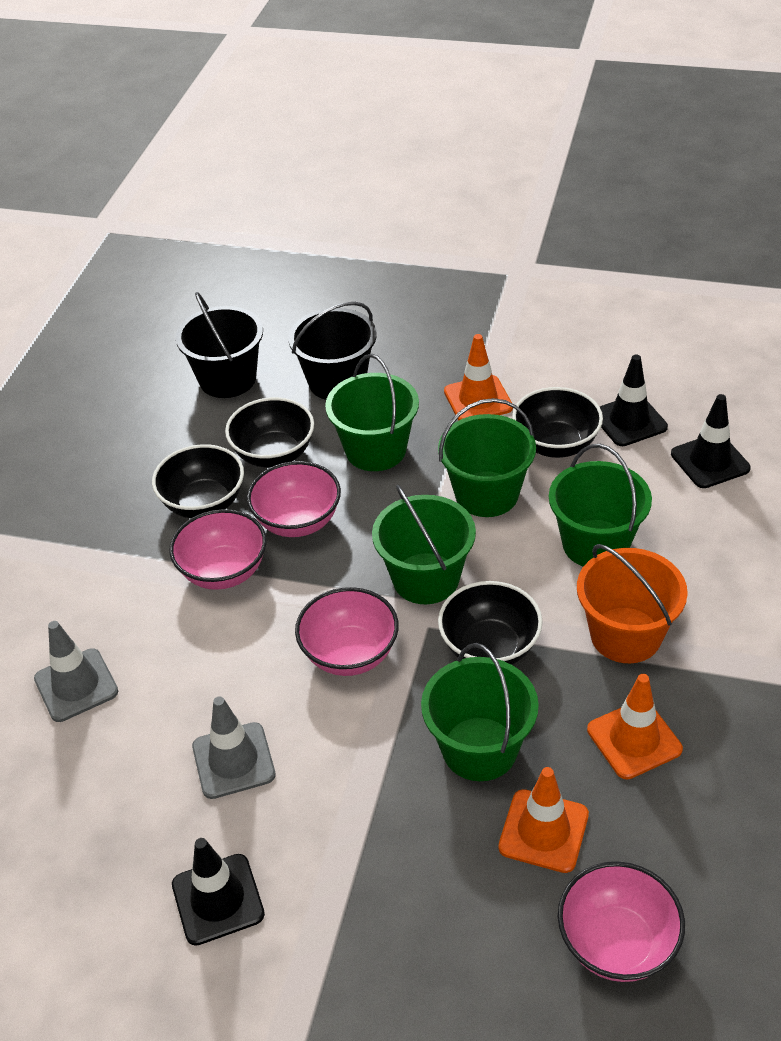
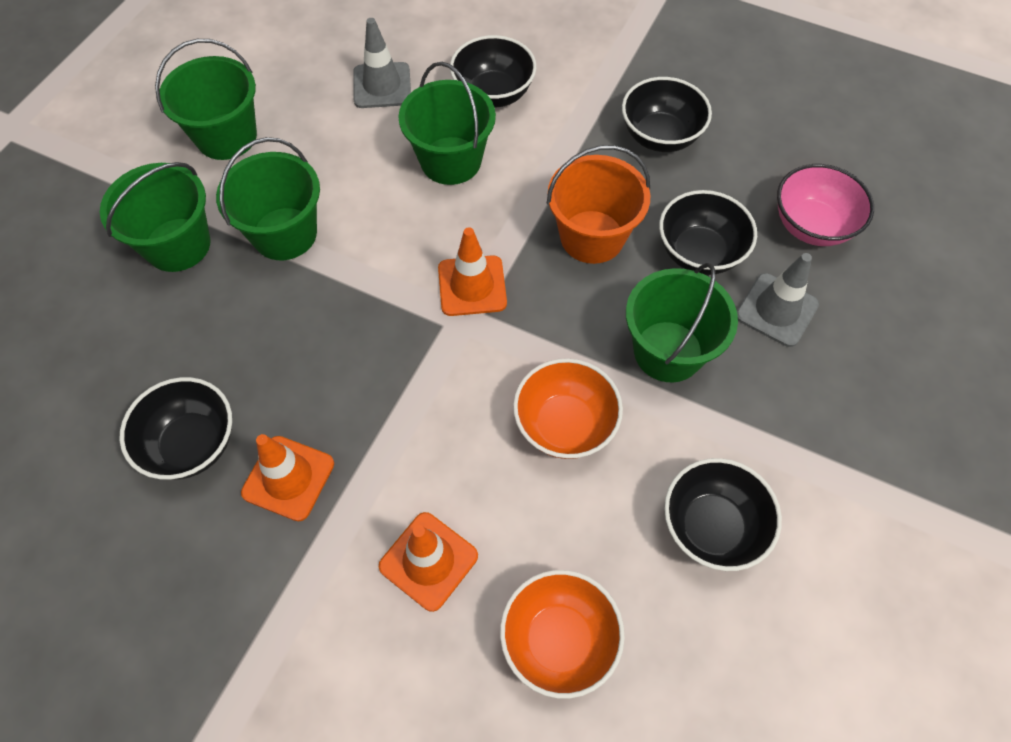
black bowl: 4 -> 5
black bucket: 2 -> 0
black traffic cone: 3 -> 0
orange bowl: 0 -> 2
pink bowl: 4 -> 1

